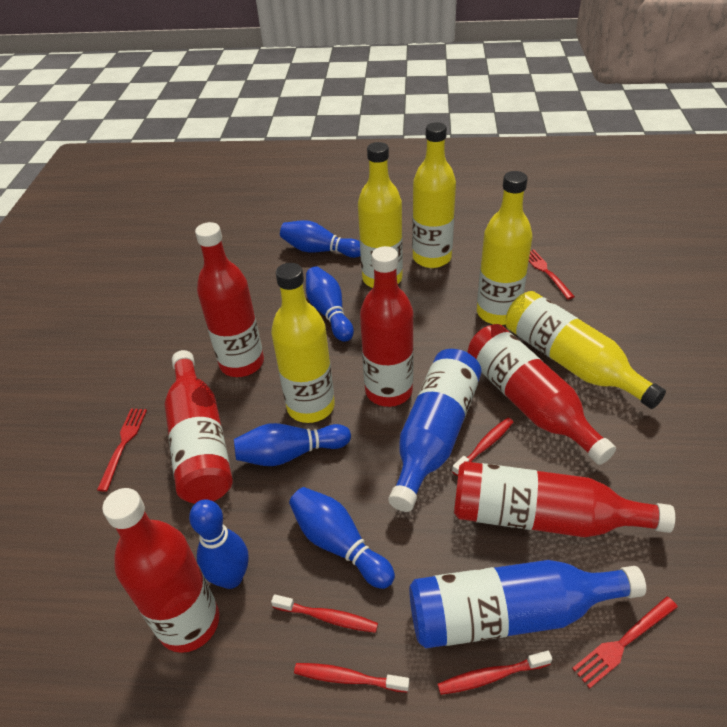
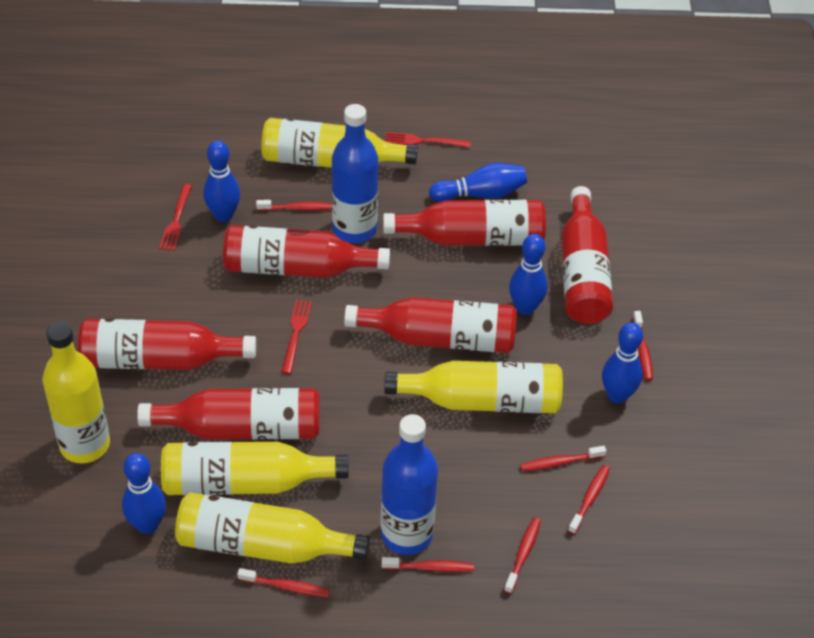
red toothbrush: 4 -> 7

